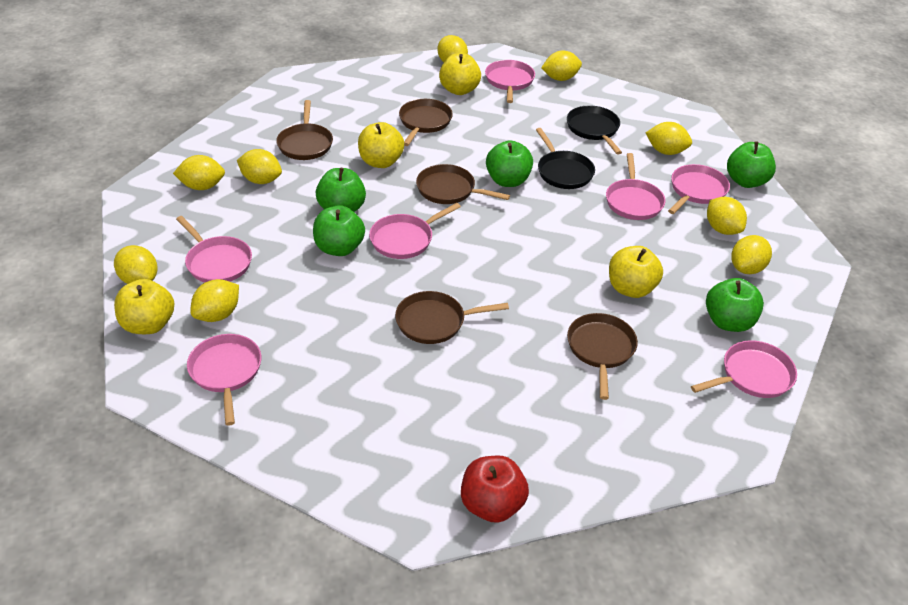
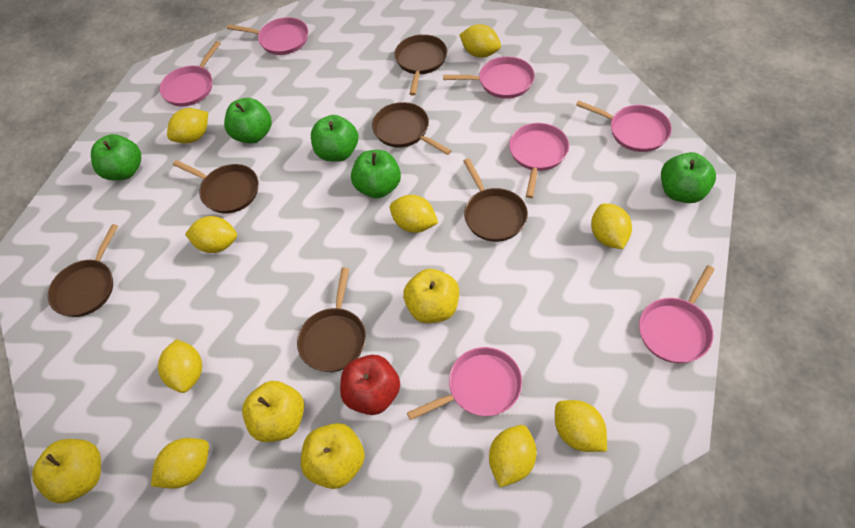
black pan: 2 -> 0
brown pan: 5 -> 6

